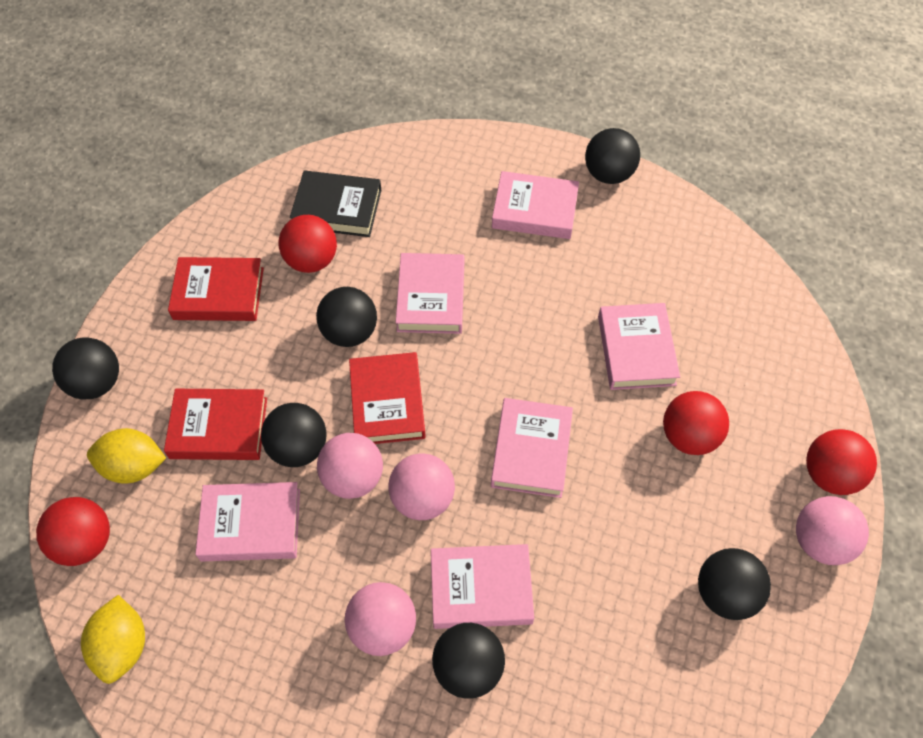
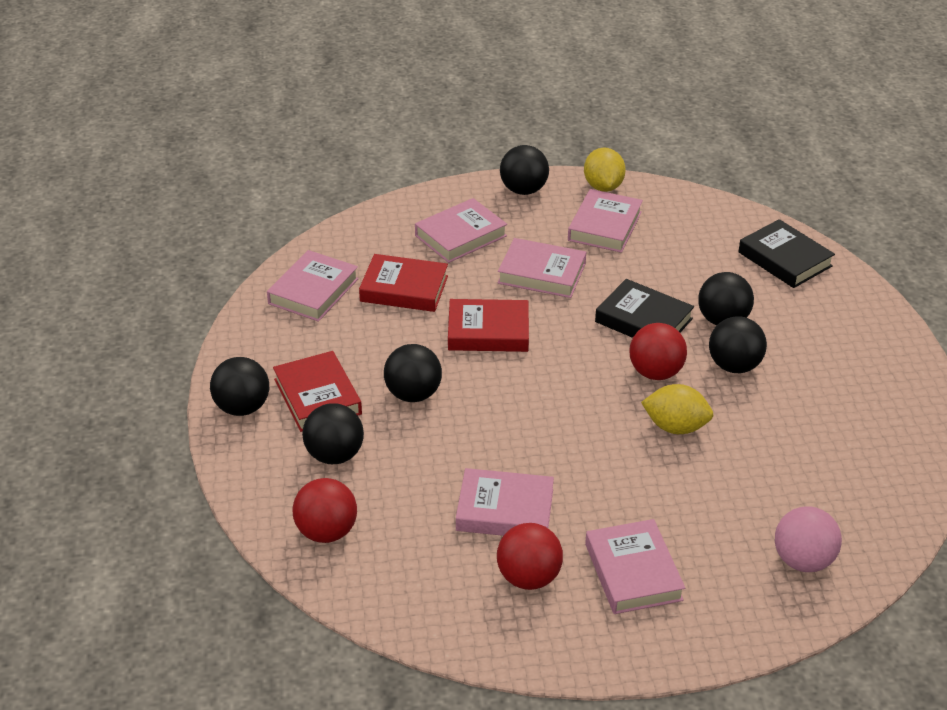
black book: 1 -> 2
pink ball: 4 -> 1
red ball: 4 -> 3

